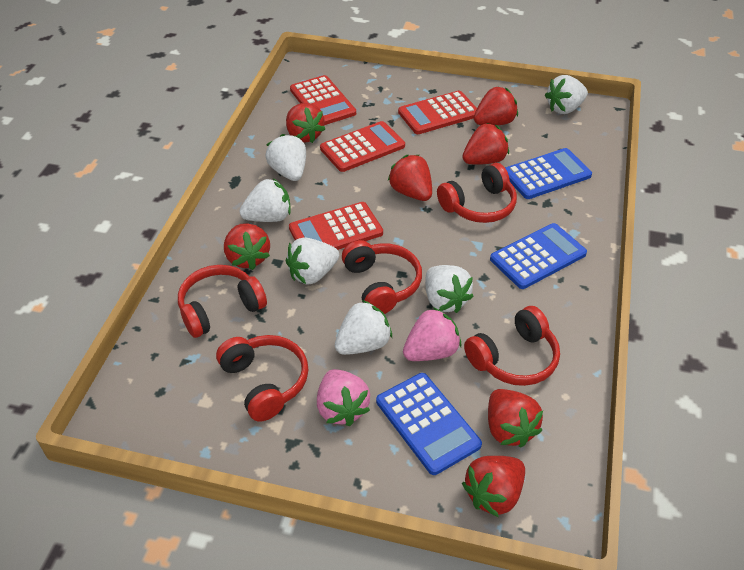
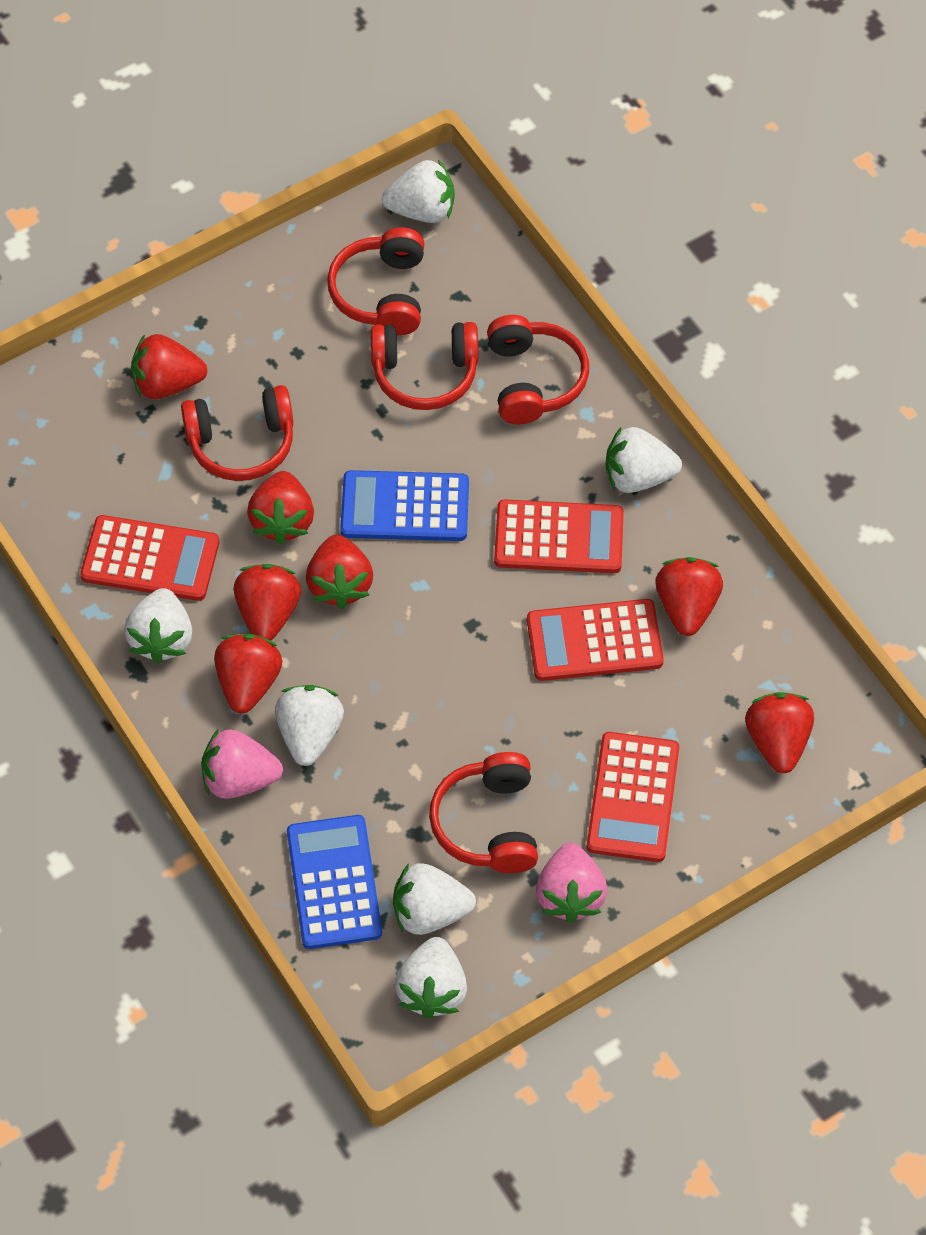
blue calculator: 3 -> 2

